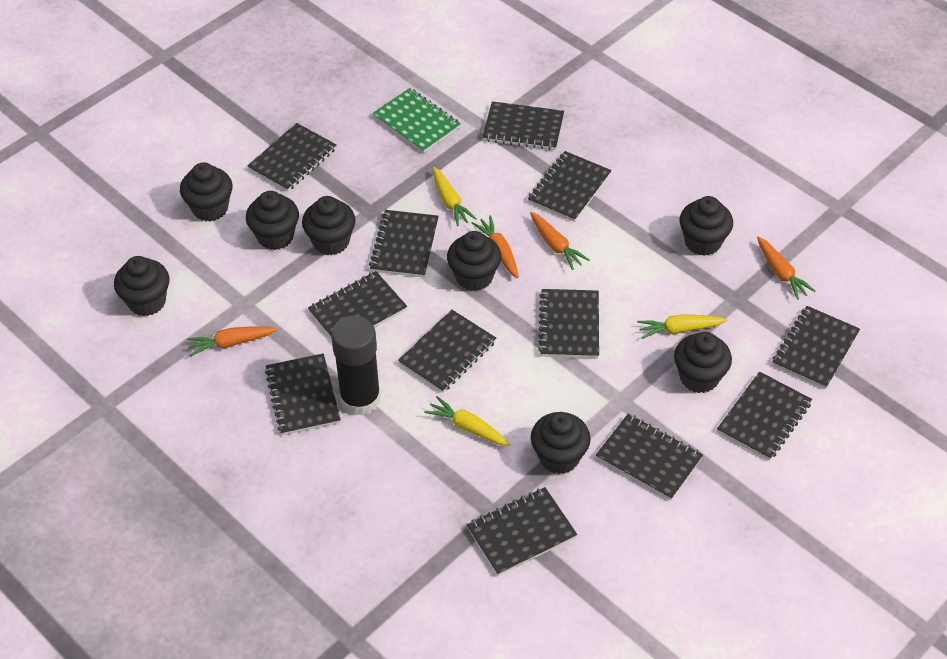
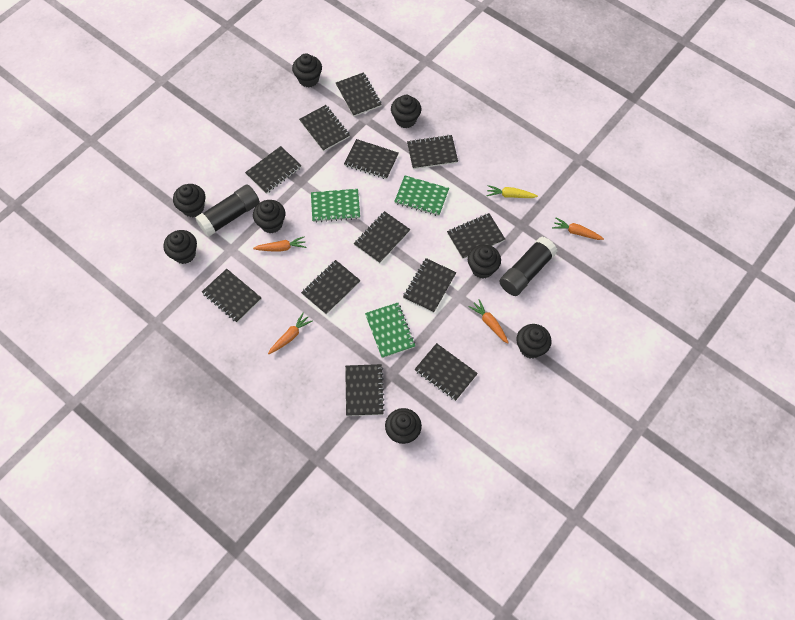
black glue stick: 1 -> 2
green notebook: 1 -> 3
yellow carrot: 3 -> 1

